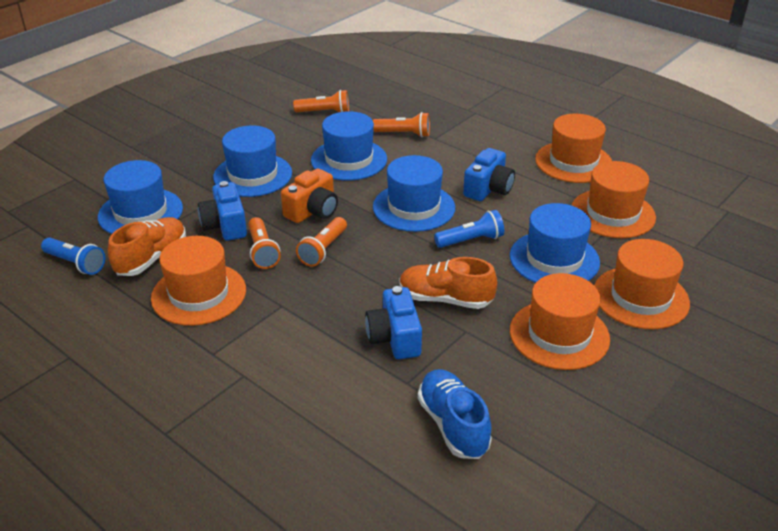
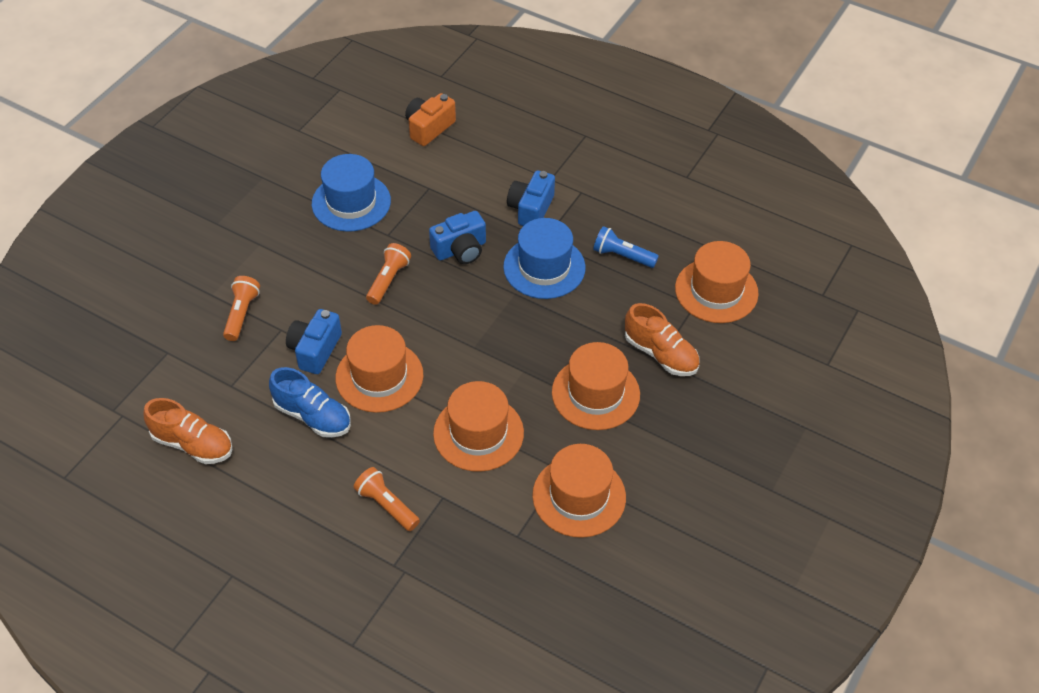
blue flashlight: 2 -> 1
blue hat: 5 -> 2
orange flashlight: 4 -> 3

